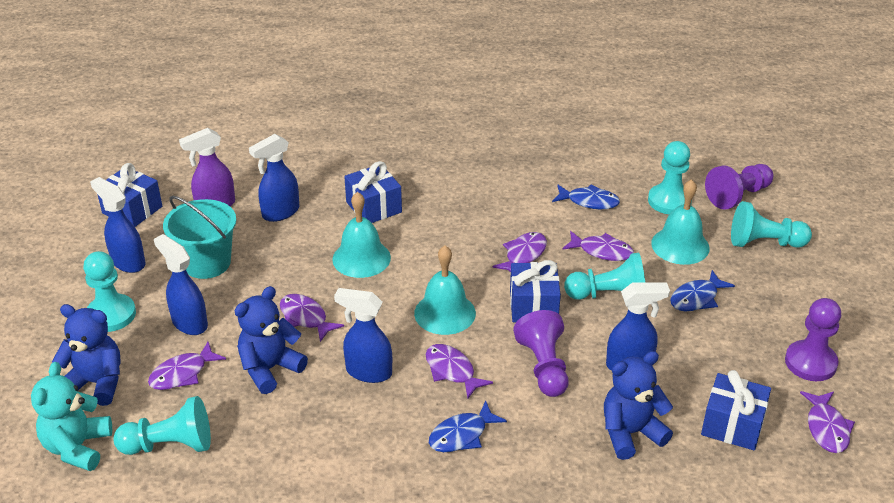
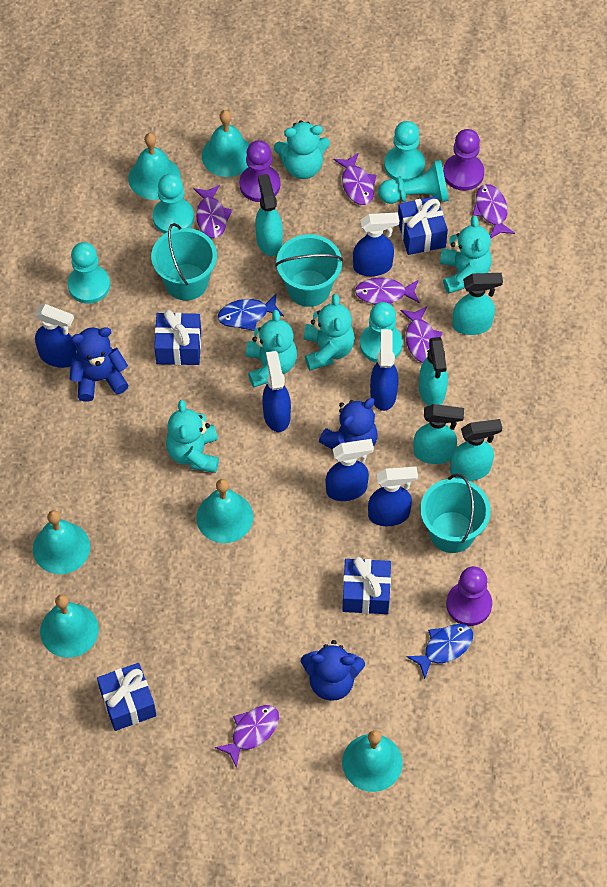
blue fish: 3 -> 2
blue spray bottle: 5 -> 6
purple spray bottle: 1 -> 0
turquoise bell: 3 -> 6
turquoise bucket: 1 -> 3
turquoise spray bottle: 0 -> 5
turquoise teddy bear: 1 -> 5

